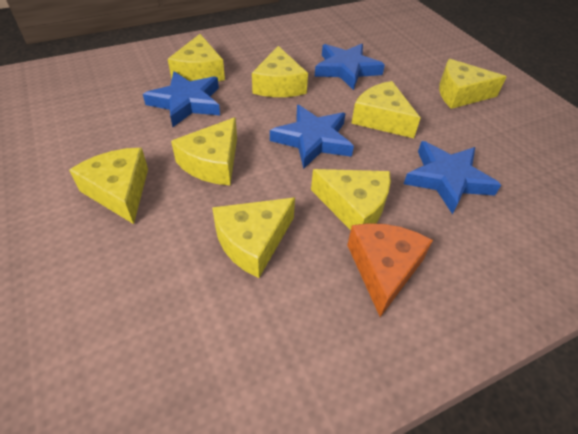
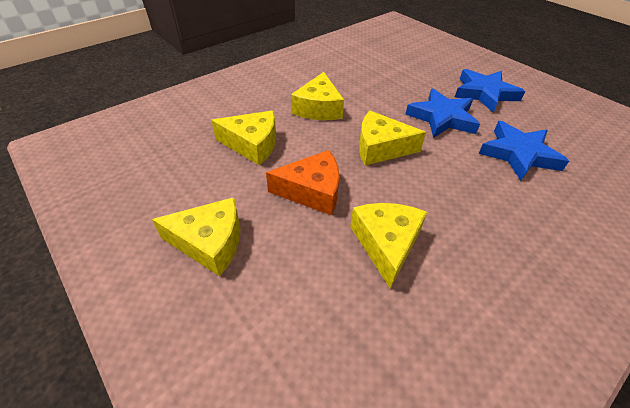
blue star: 4 -> 3
yellow cheese: 8 -> 5

